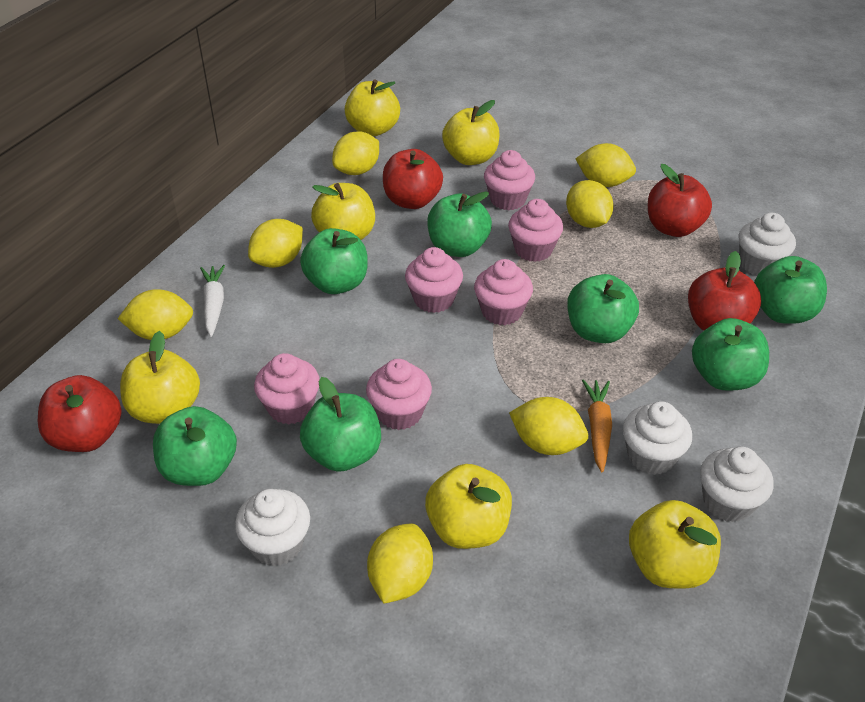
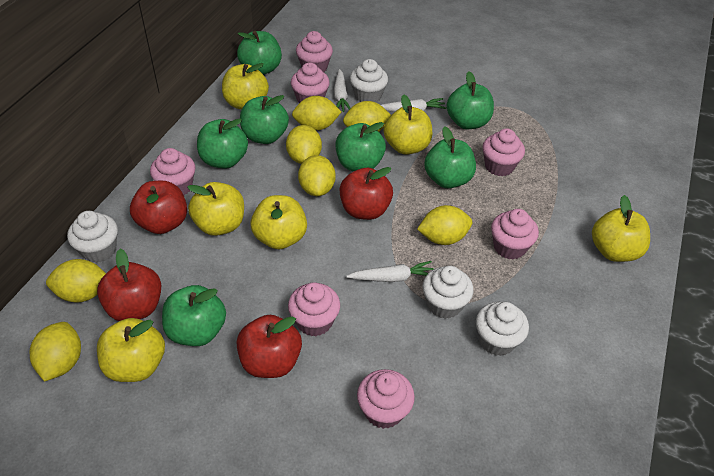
orange carrot: 1 -> 0
pink cupcake: 6 -> 7
white carrot: 1 -> 3

